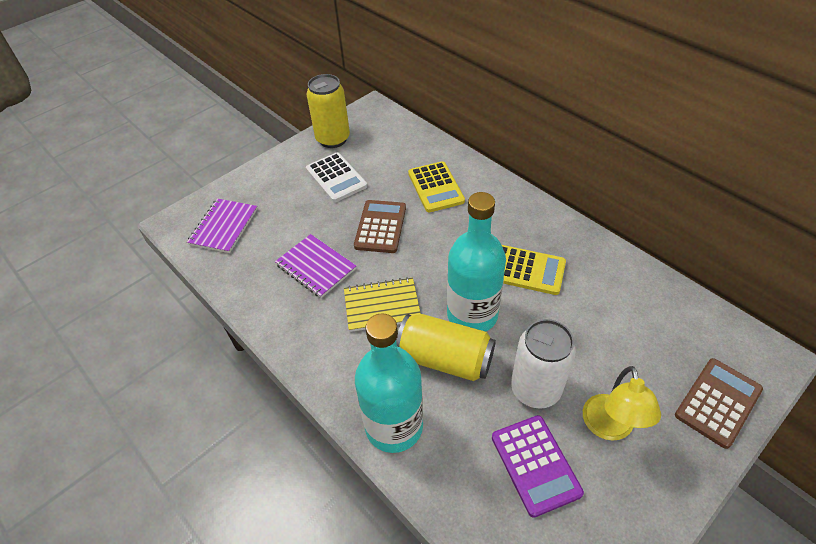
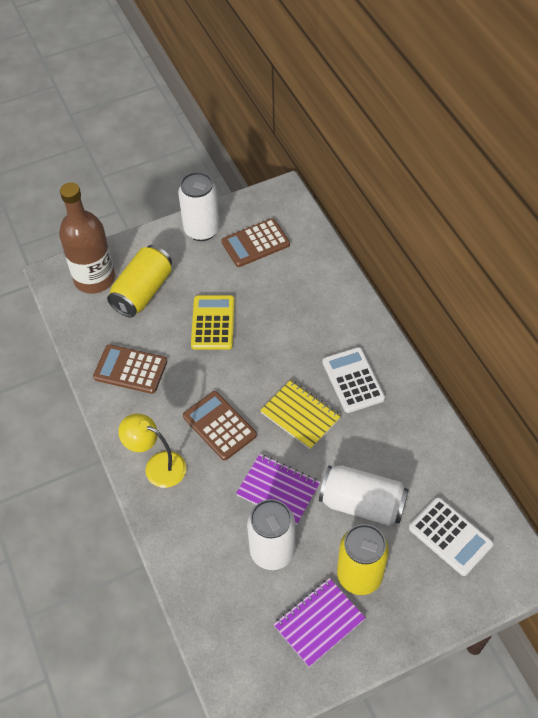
brown bottle: 0 -> 1
brown calculator: 2 -> 3
purple calculator: 1 -> 0
turquoise bottle: 2 -> 0
white calculator: 1 -> 2
white can: 1 -> 3
yellow calculator: 2 -> 1

